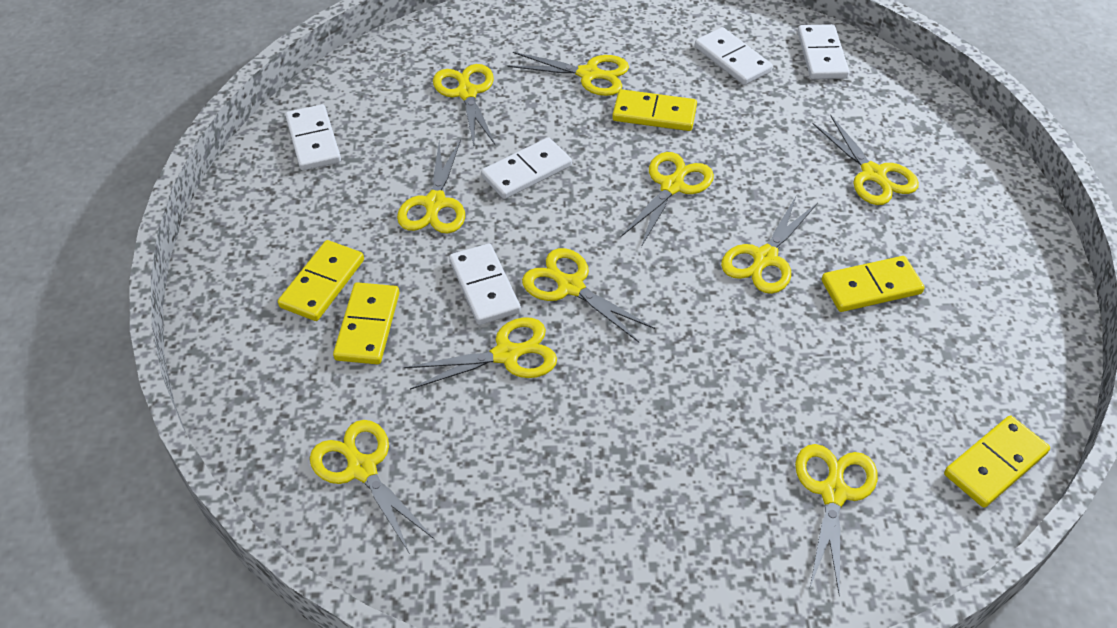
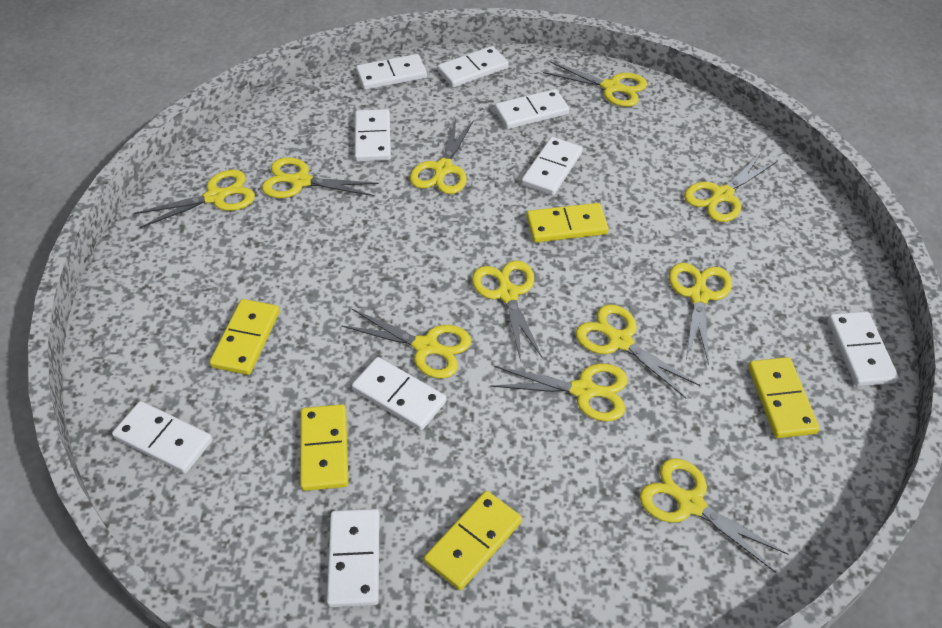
white domino: 5 -> 9
yellow scissors: 10 -> 11

